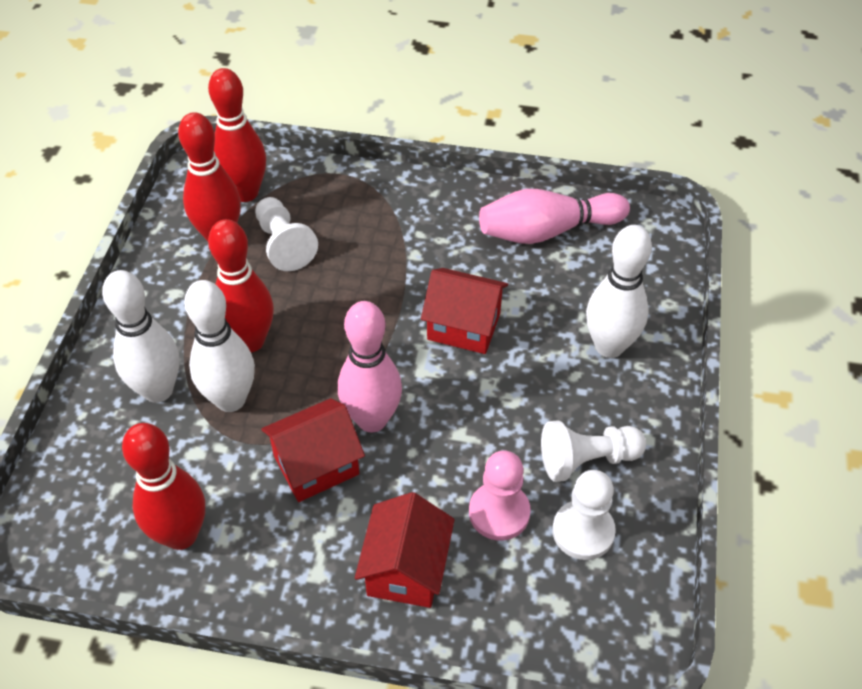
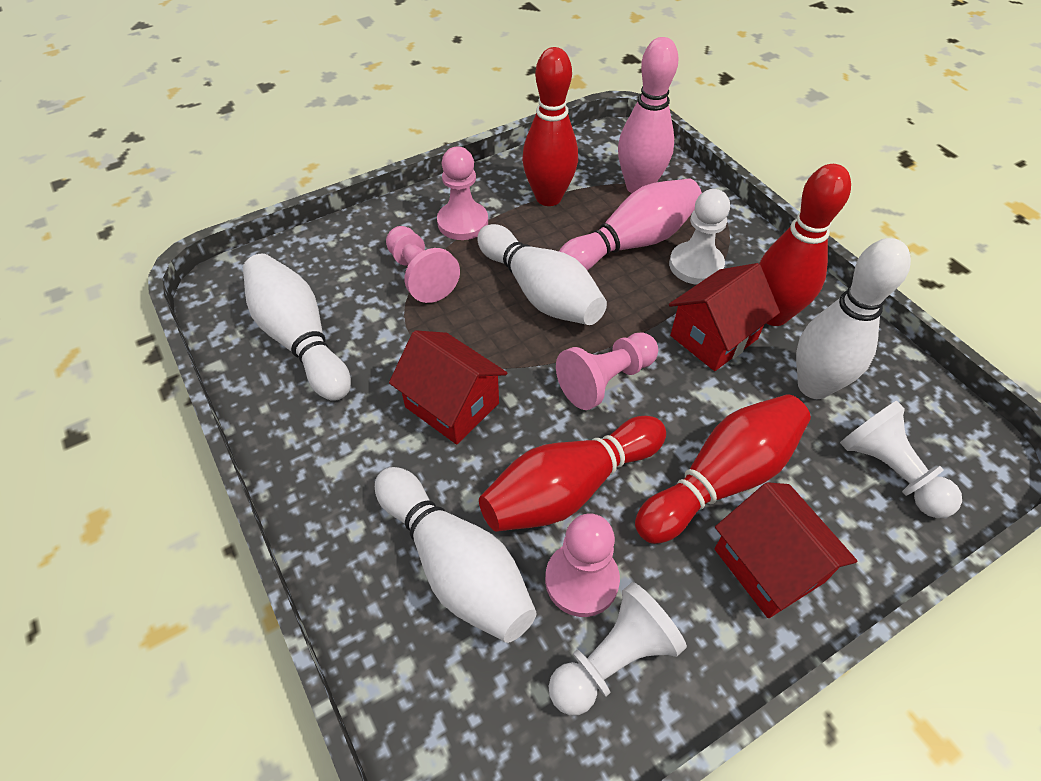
pink pawn: 1 -> 4
white bowling pin: 3 -> 4

